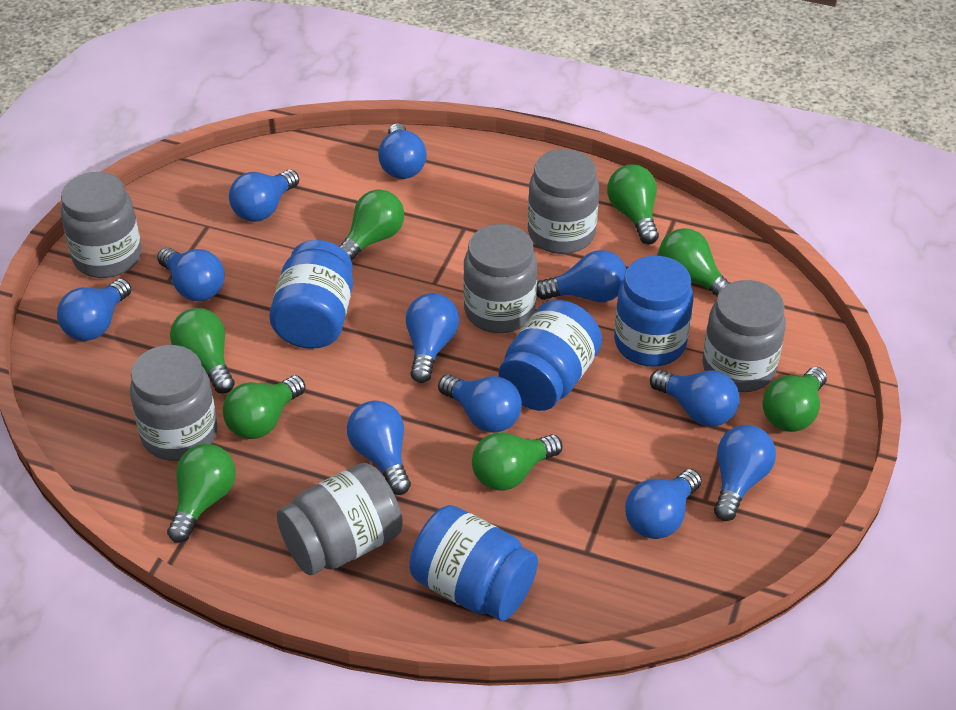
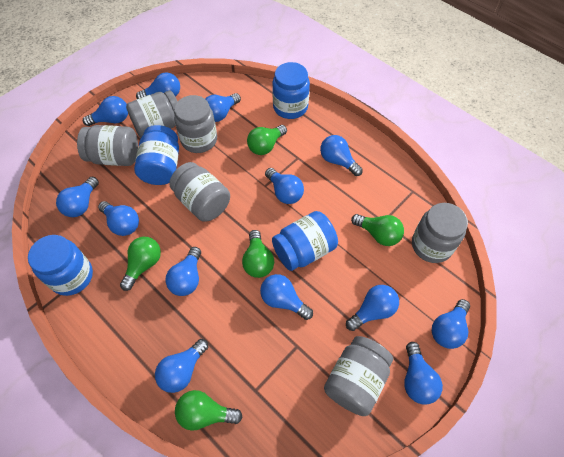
blue light bulb: 11 -> 13
green light bulb: 8 -> 5

